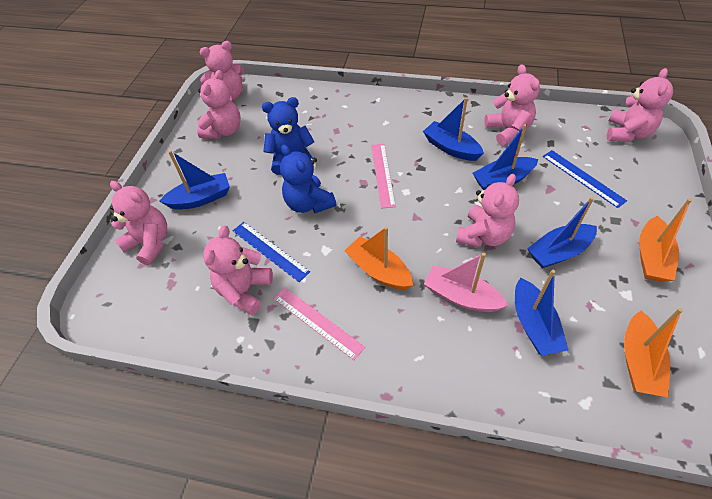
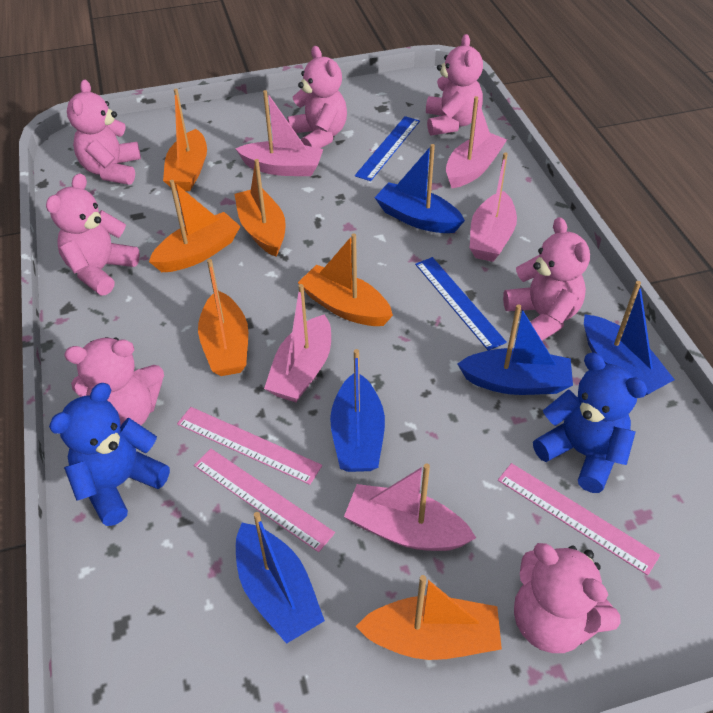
orange boat: 3 -> 6
pink boat: 1 -> 5
pink ruler: 2 -> 3

